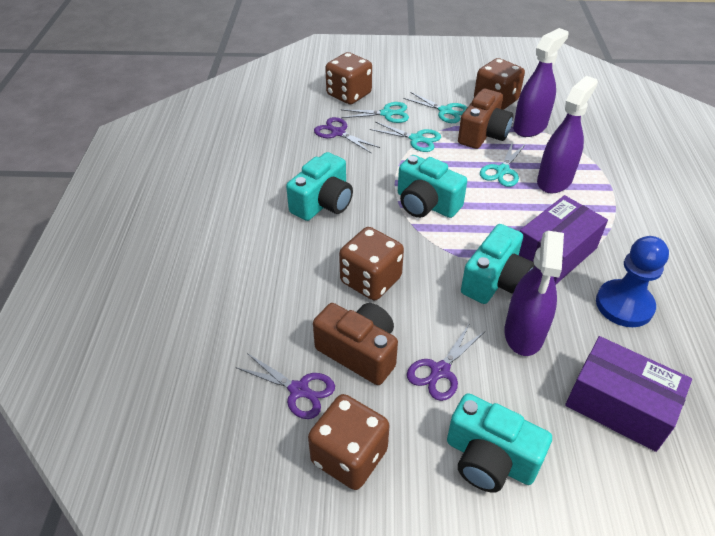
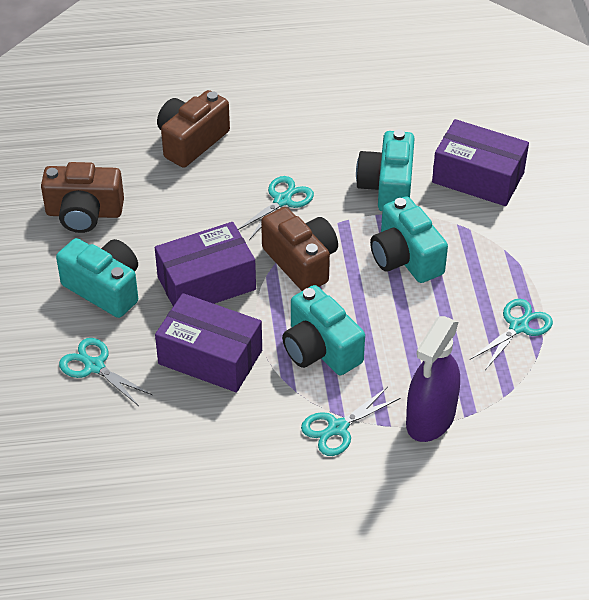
blue pawn: 1 -> 0
brown camera: 2 -> 3
brown dice: 4 -> 0
purple box: 2 -> 3
purple scissors: 3 -> 0
purple spray bottle: 3 -> 1

